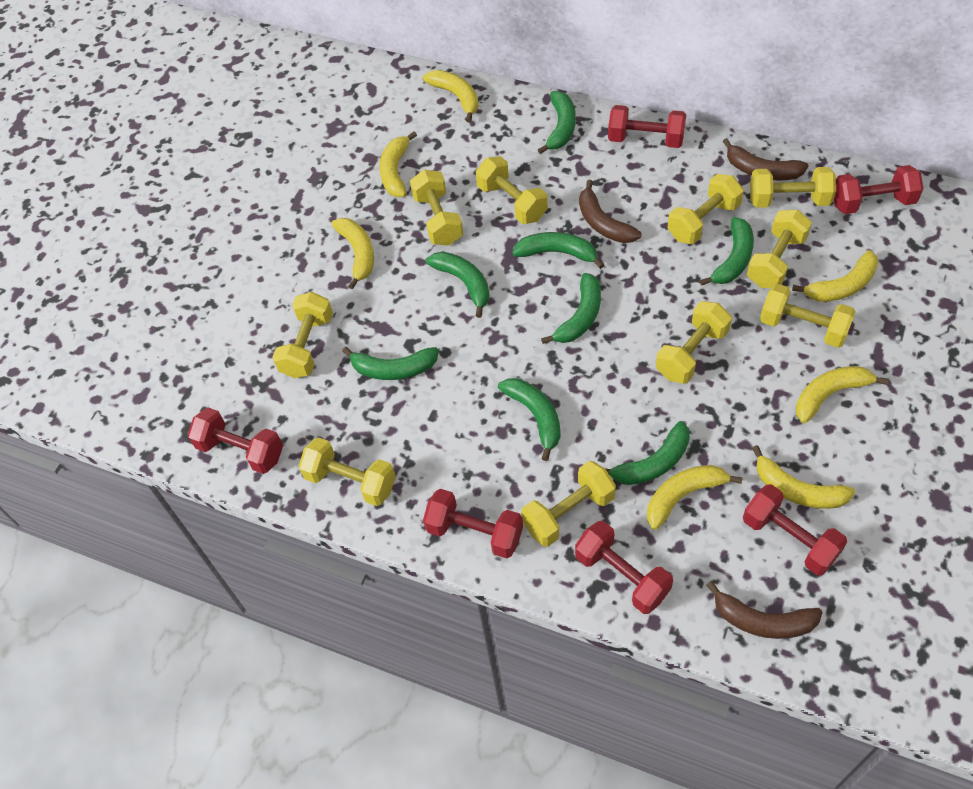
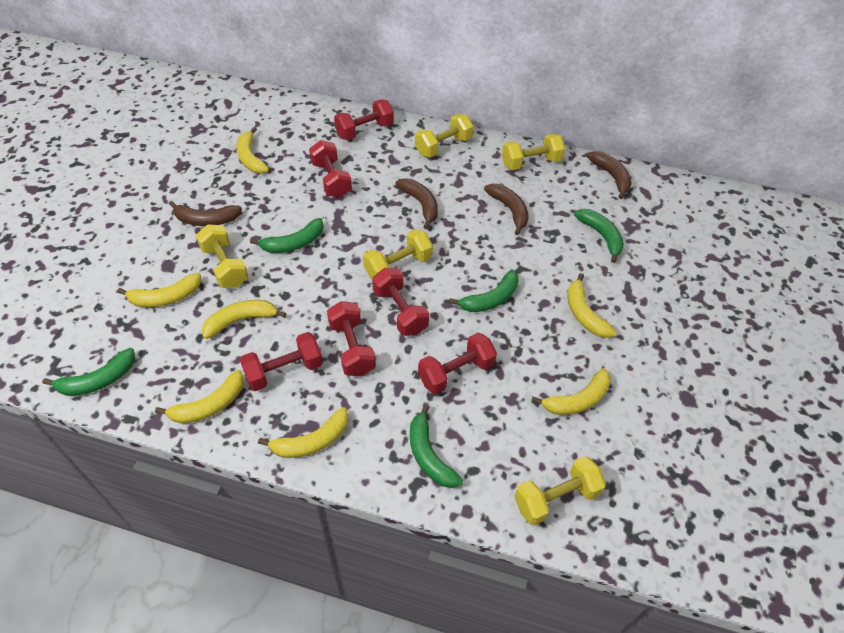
brown banana: 3 -> 4
green banana: 8 -> 5
yellow dumbbell: 10 -> 5

